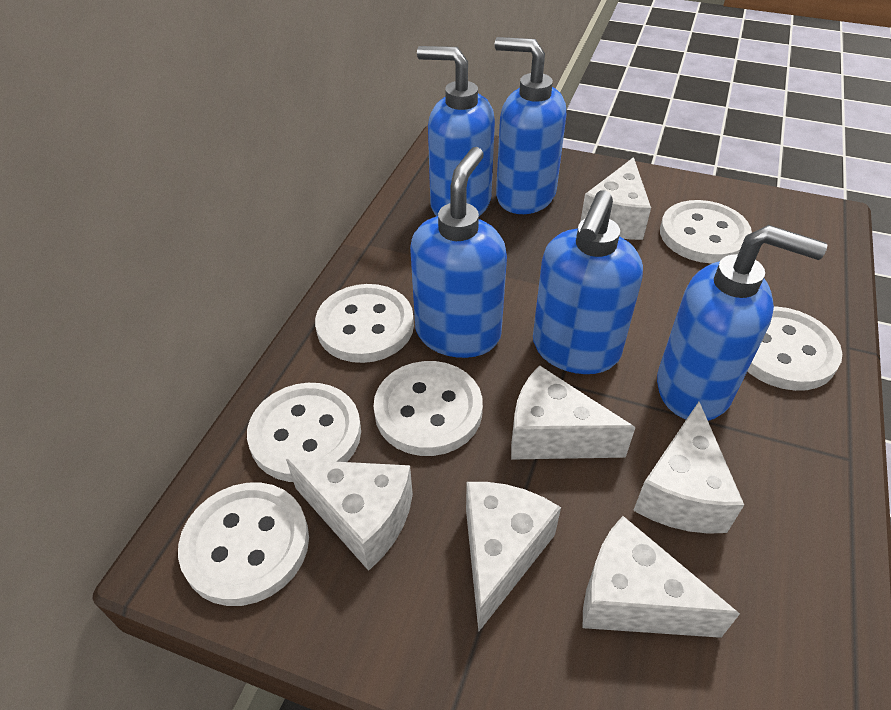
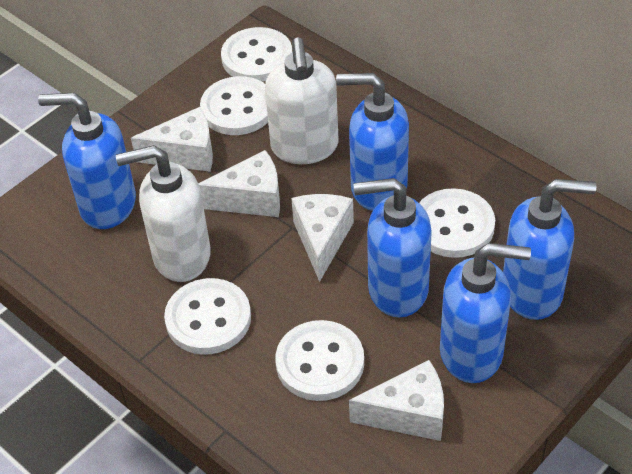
white button: 6 -> 5
white cheese: 6 -> 4
white soap dispenser: 0 -> 2

